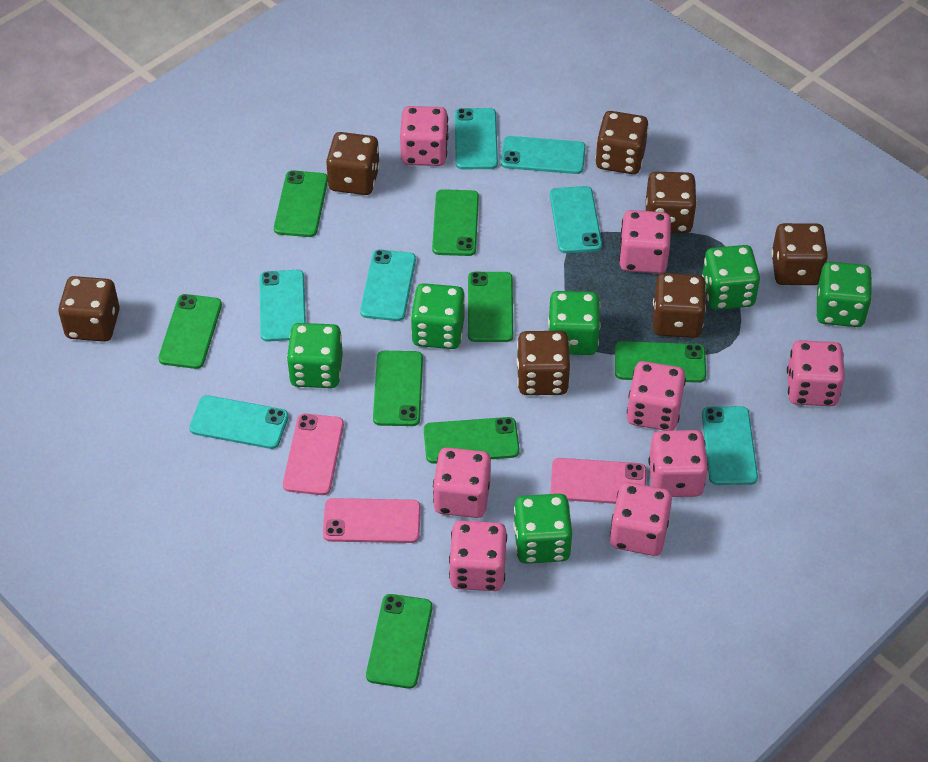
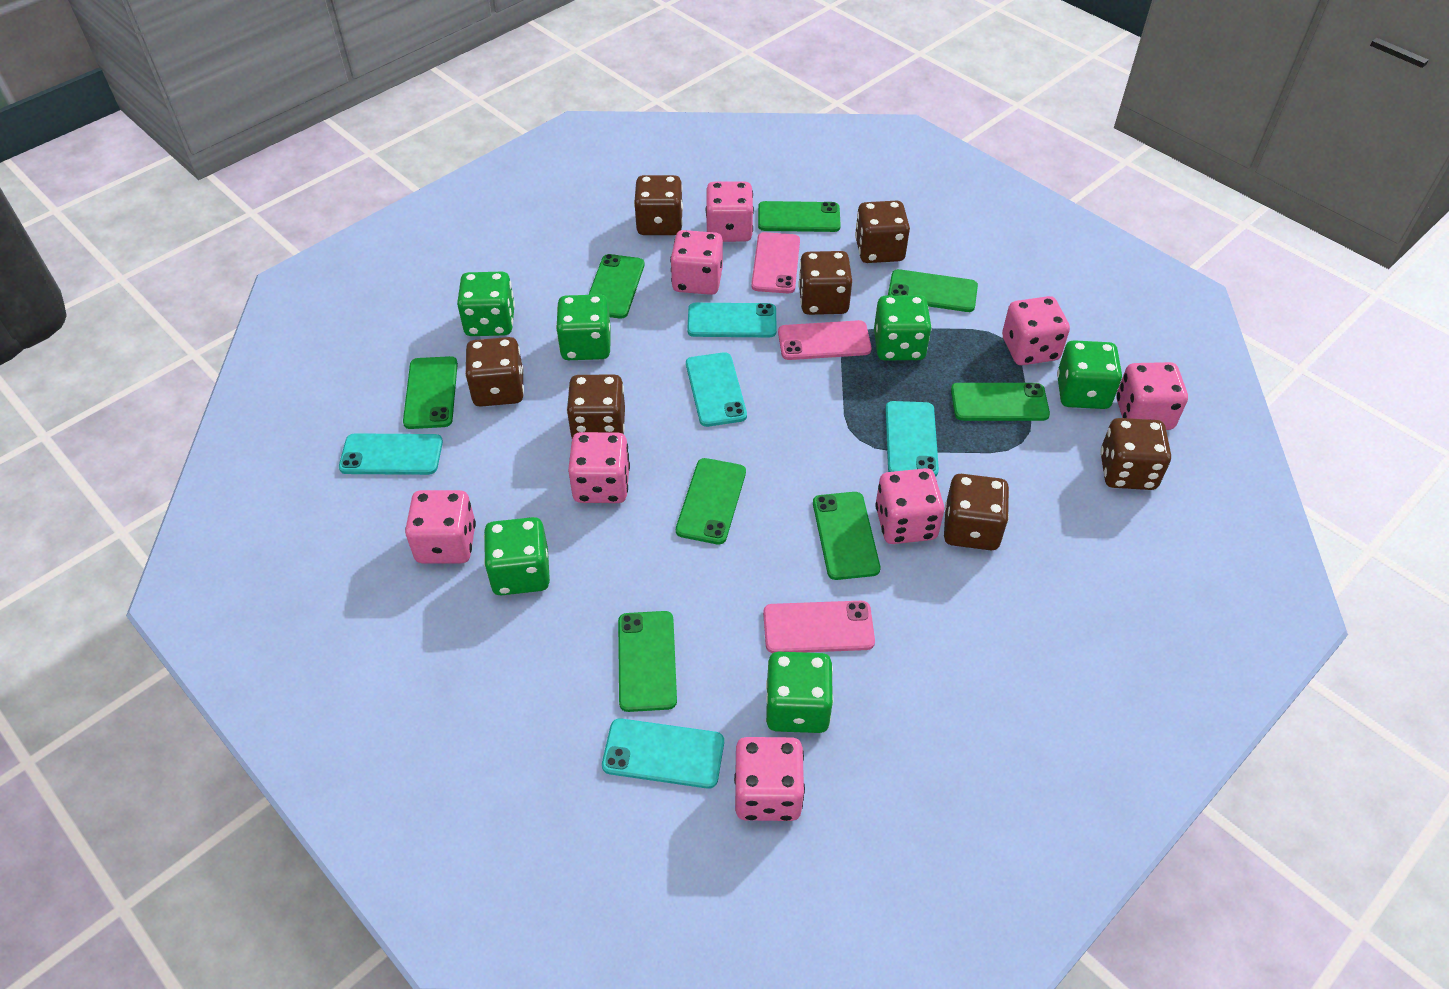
turquoise phone: 7 -> 5

